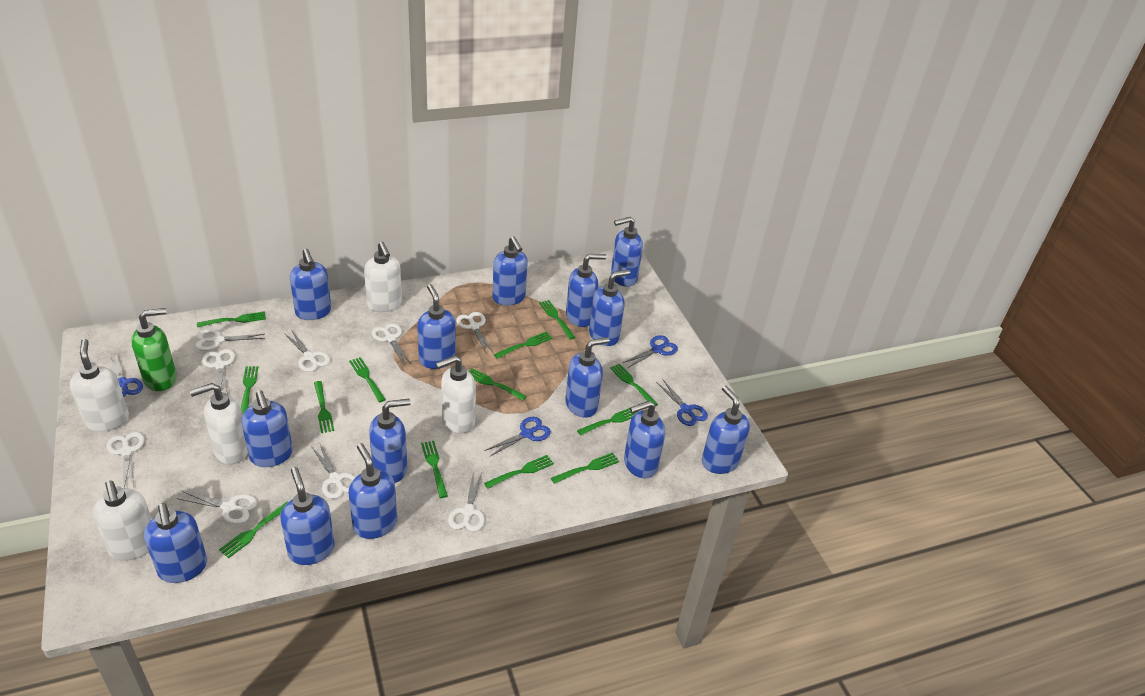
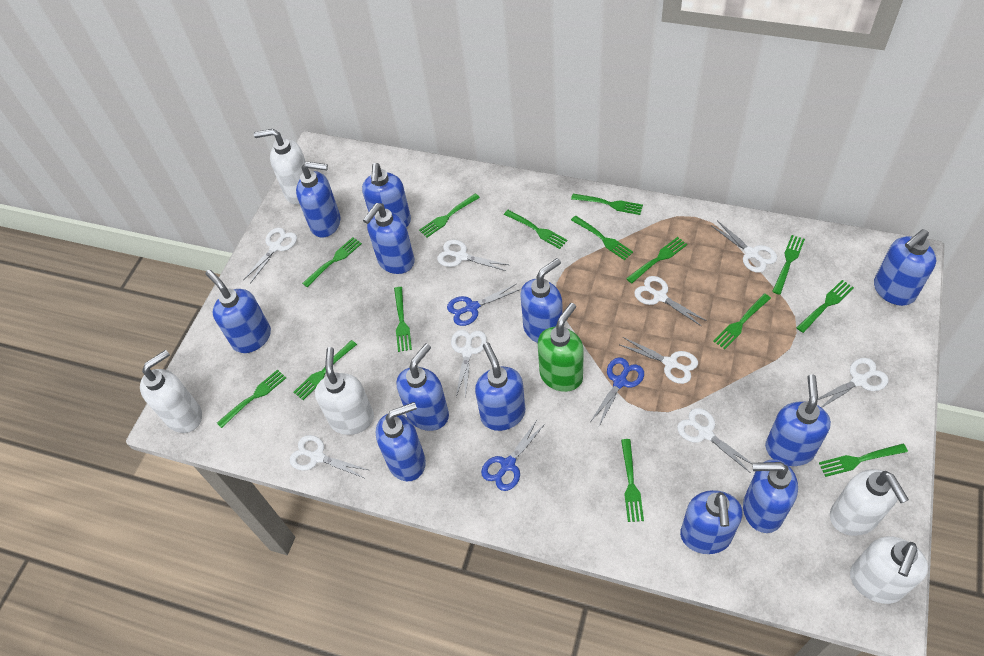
blue scissors: 4 -> 3
blue soap dispenser: 14 -> 12
green fork: 13 -> 14

